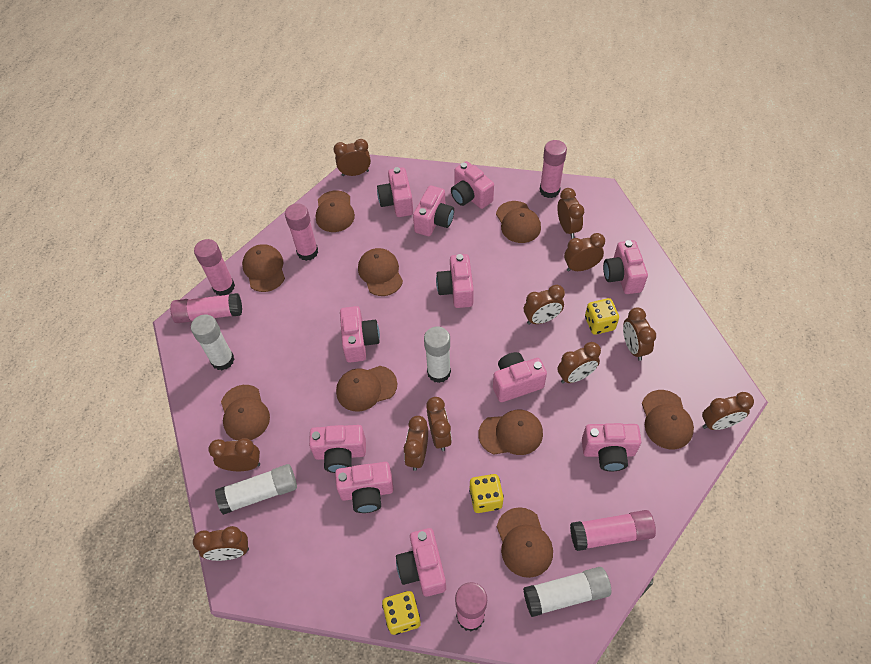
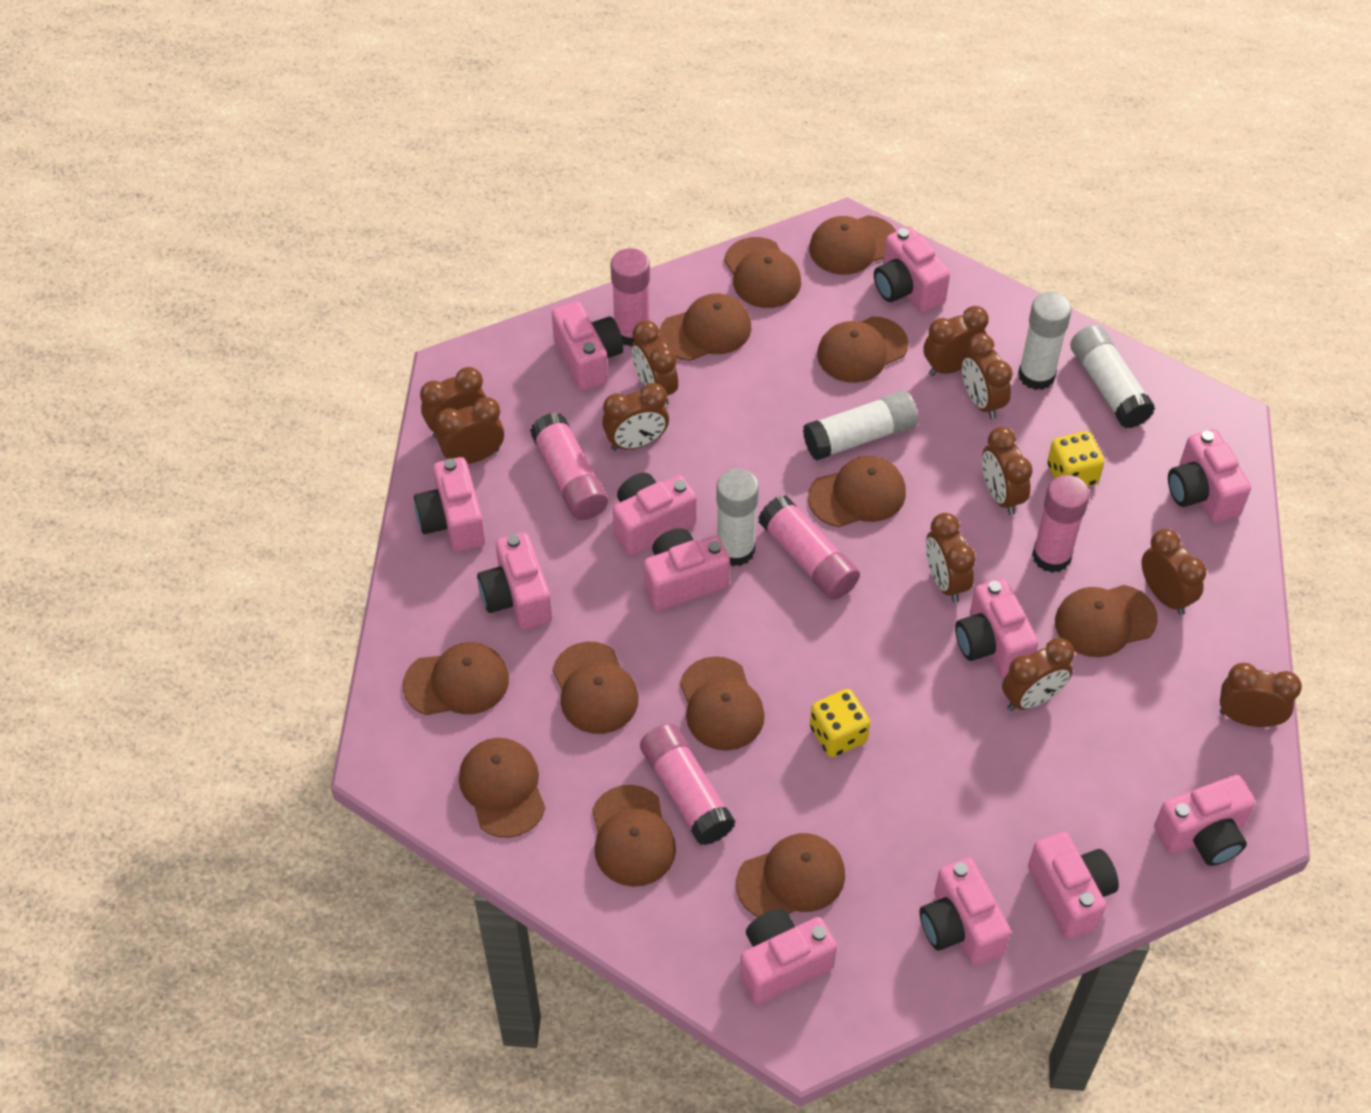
brown cap: 9 -> 12
pink camera: 11 -> 12
pink glue stick: 6 -> 5
yellow dice: 3 -> 2

